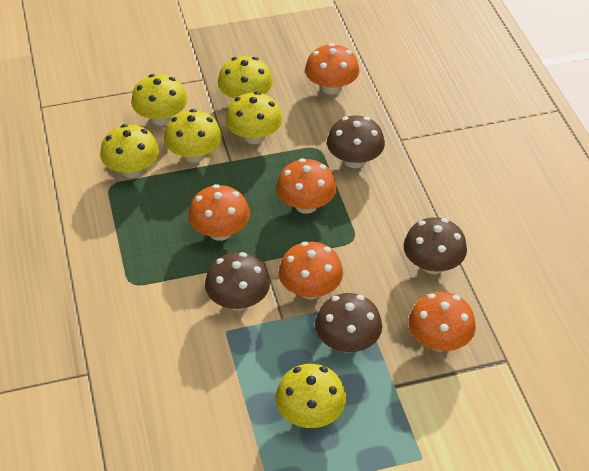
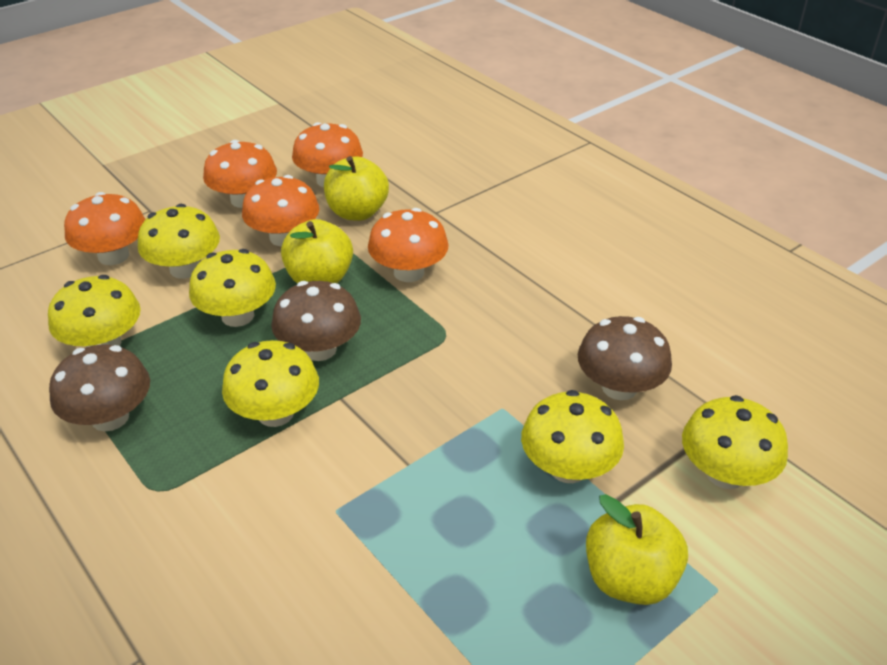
brown mushroom: 4 -> 3
yellow apple: 0 -> 3

